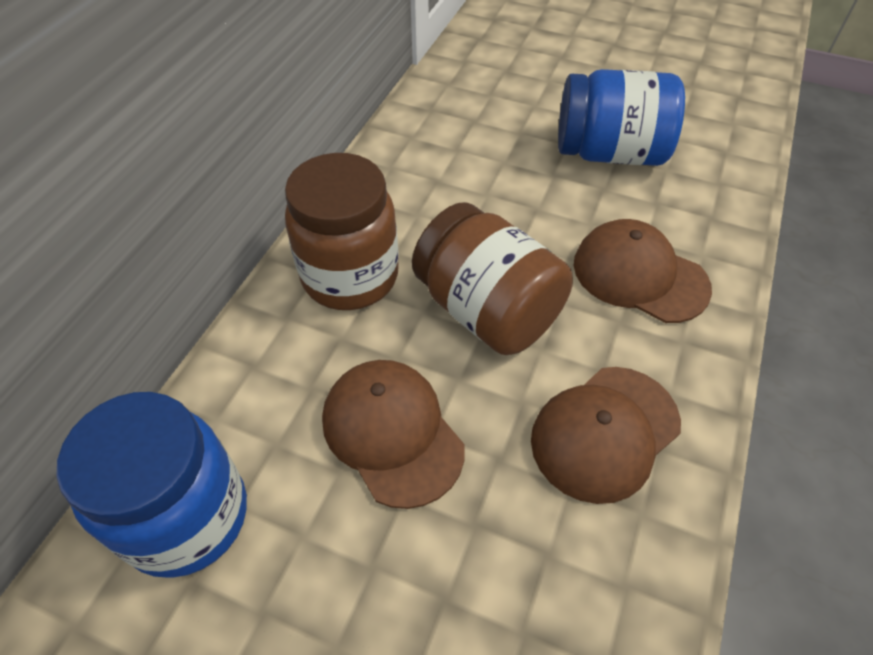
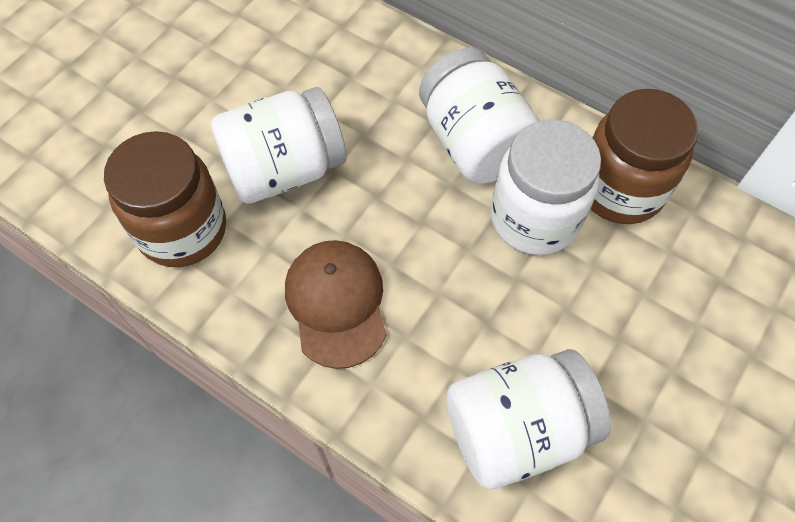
blue jar: 2 -> 0
brown cap: 3 -> 1
white jar: 0 -> 4

